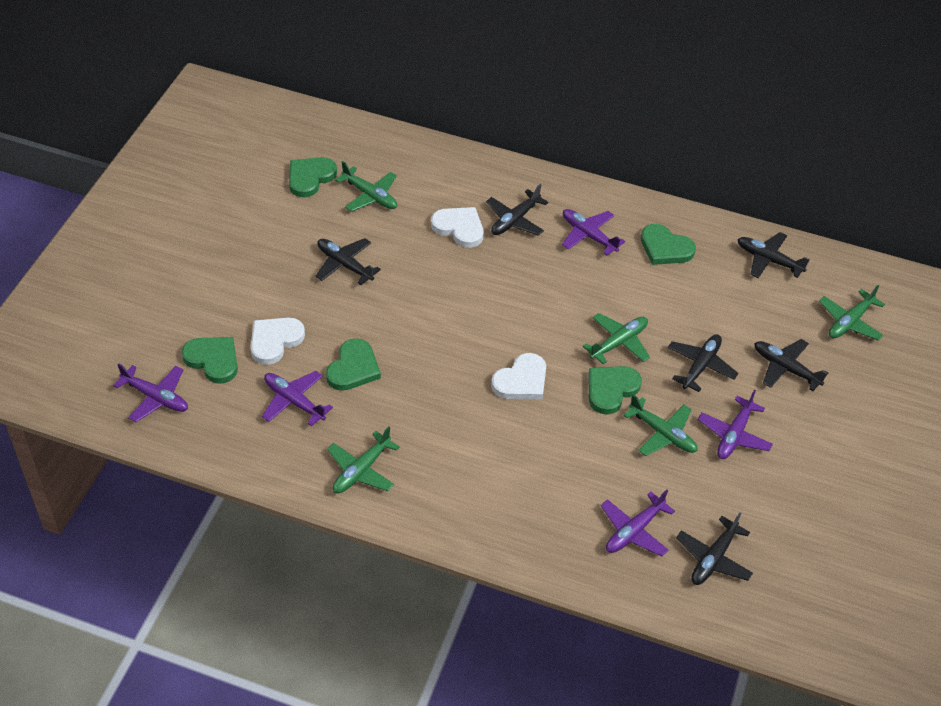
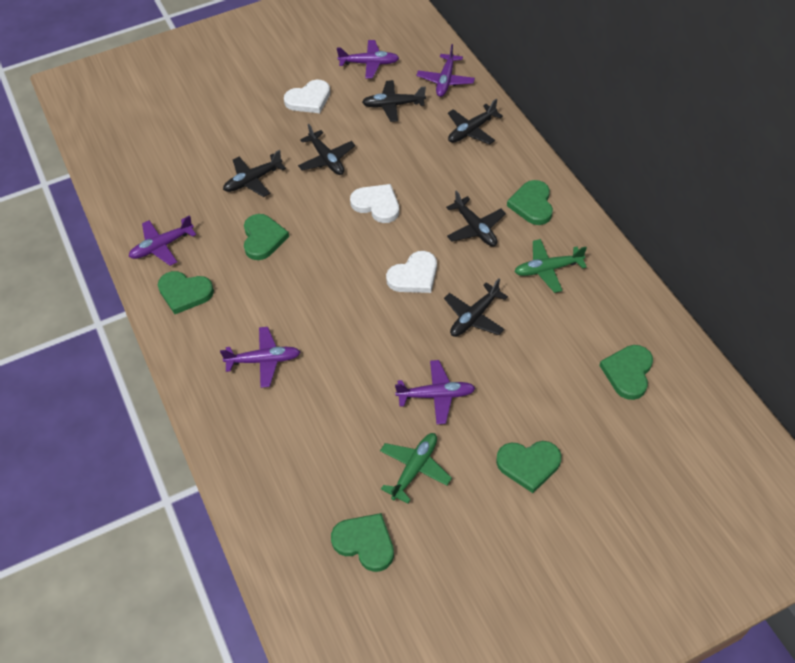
green heart: 5 -> 6
green plane: 5 -> 2

